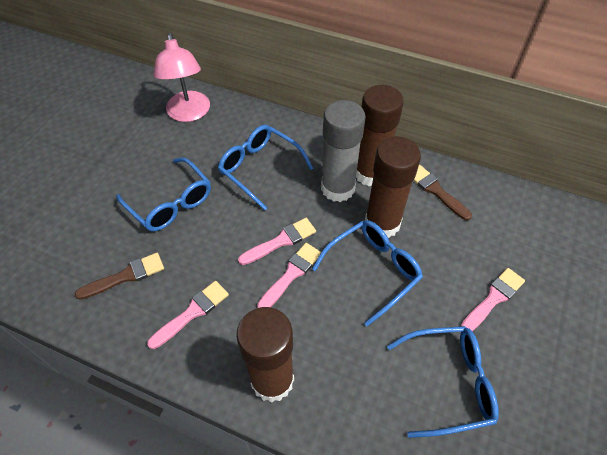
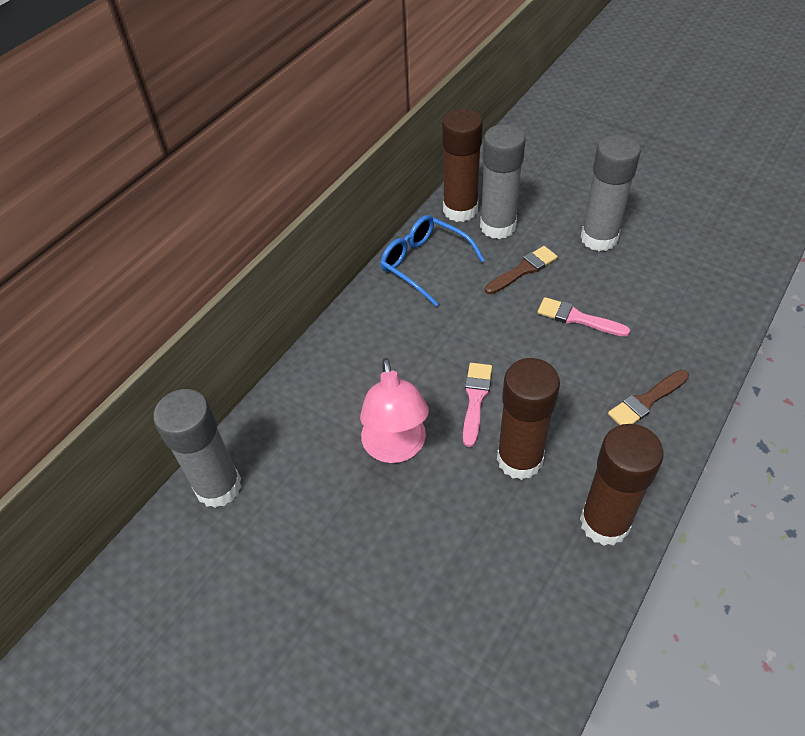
blue glasses: 4 -> 1
grey glue stick: 1 -> 3
pink brush: 4 -> 2

